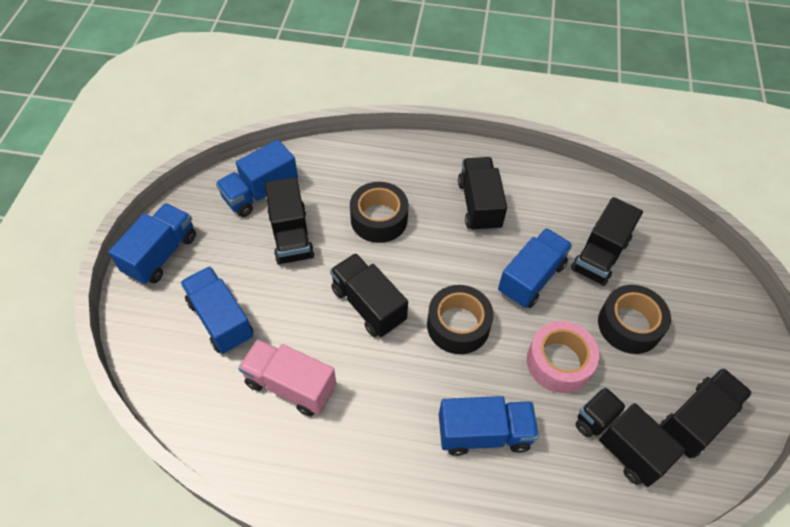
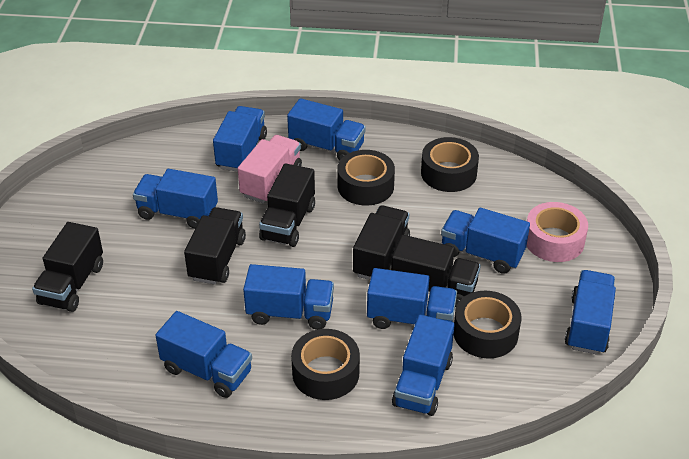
black tape: 3 -> 4
black truck: 6 -> 5
blue truck: 5 -> 9

